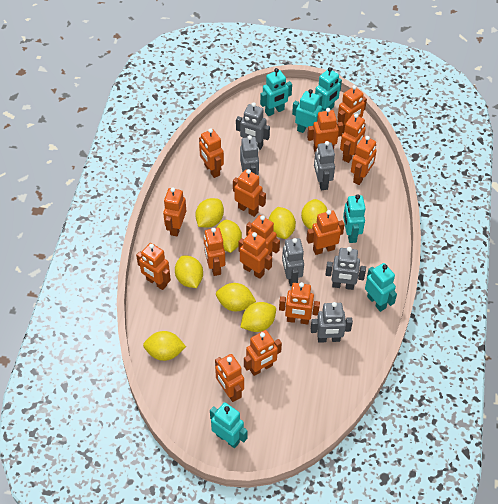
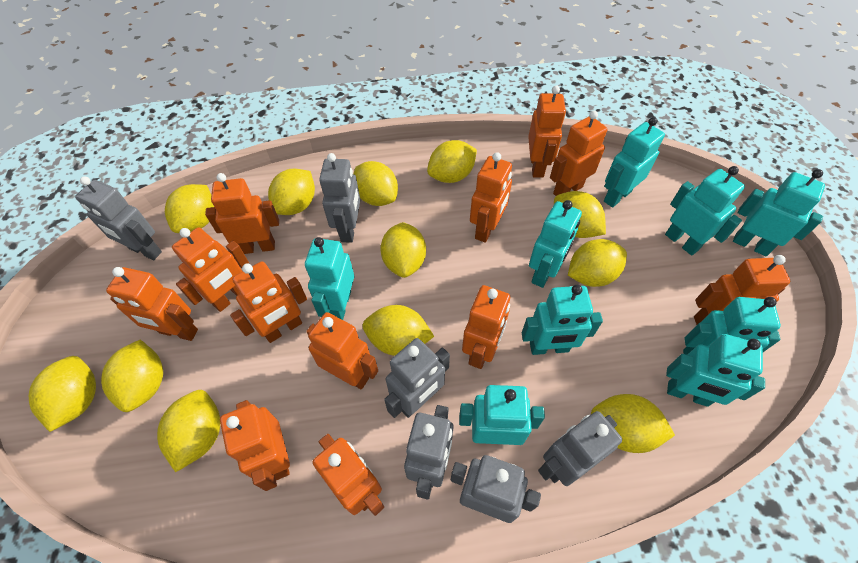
orange robot: 15 -> 12
turquoise robot: 6 -> 9
yellow lemon: 8 -> 12

